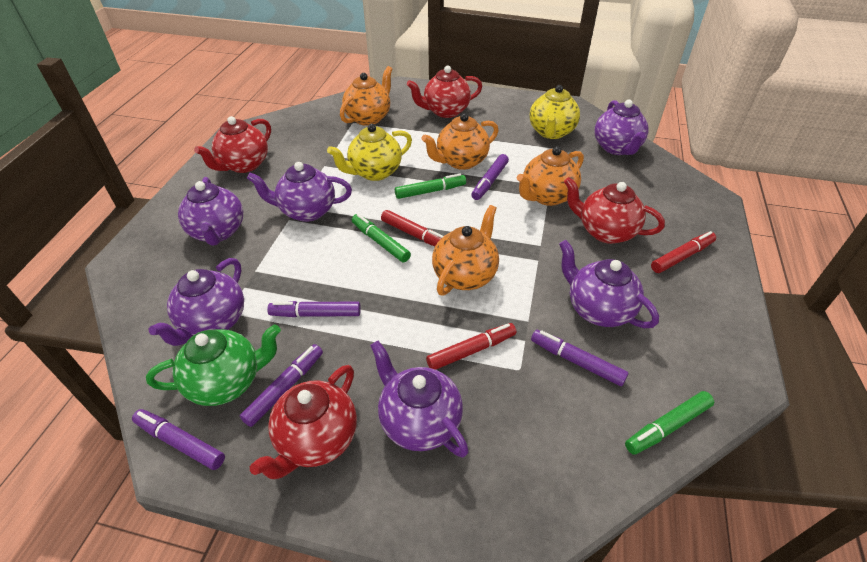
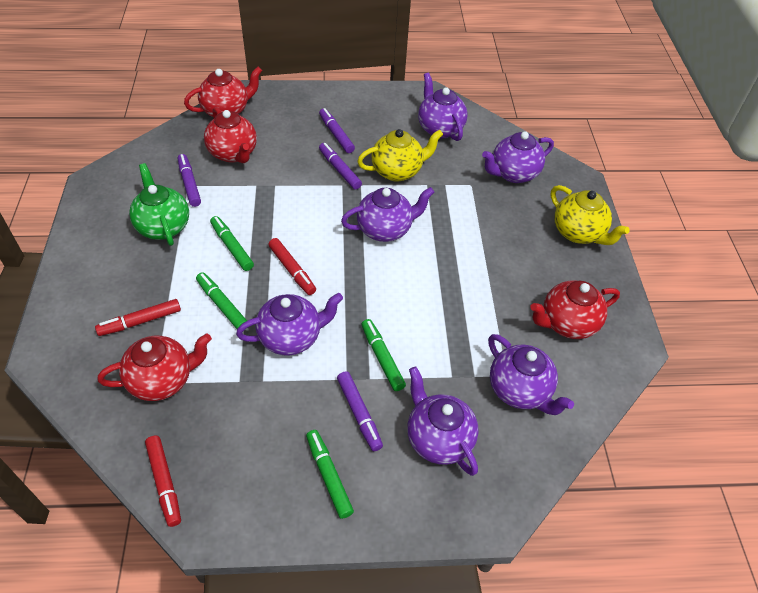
green marker: 3 -> 4
orange teapot: 4 -> 0
purple marker: 5 -> 4

